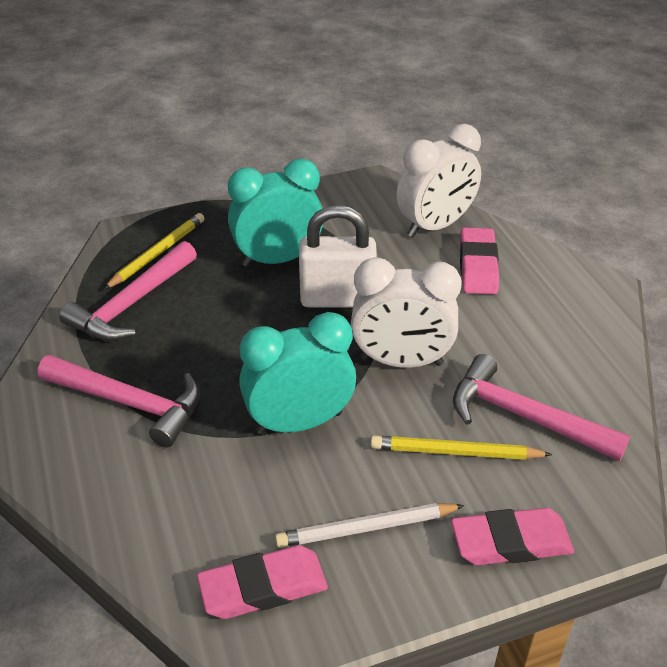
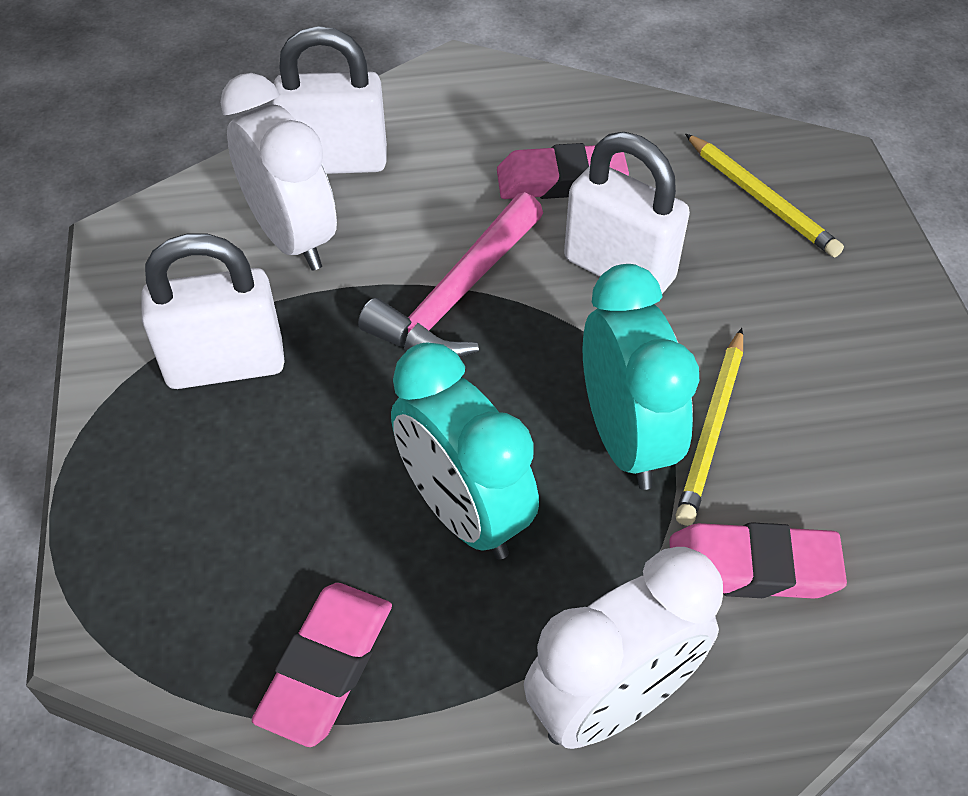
pink hammer: 3 -> 1
white padlock: 1 -> 3
white pencil: 1 -> 0

